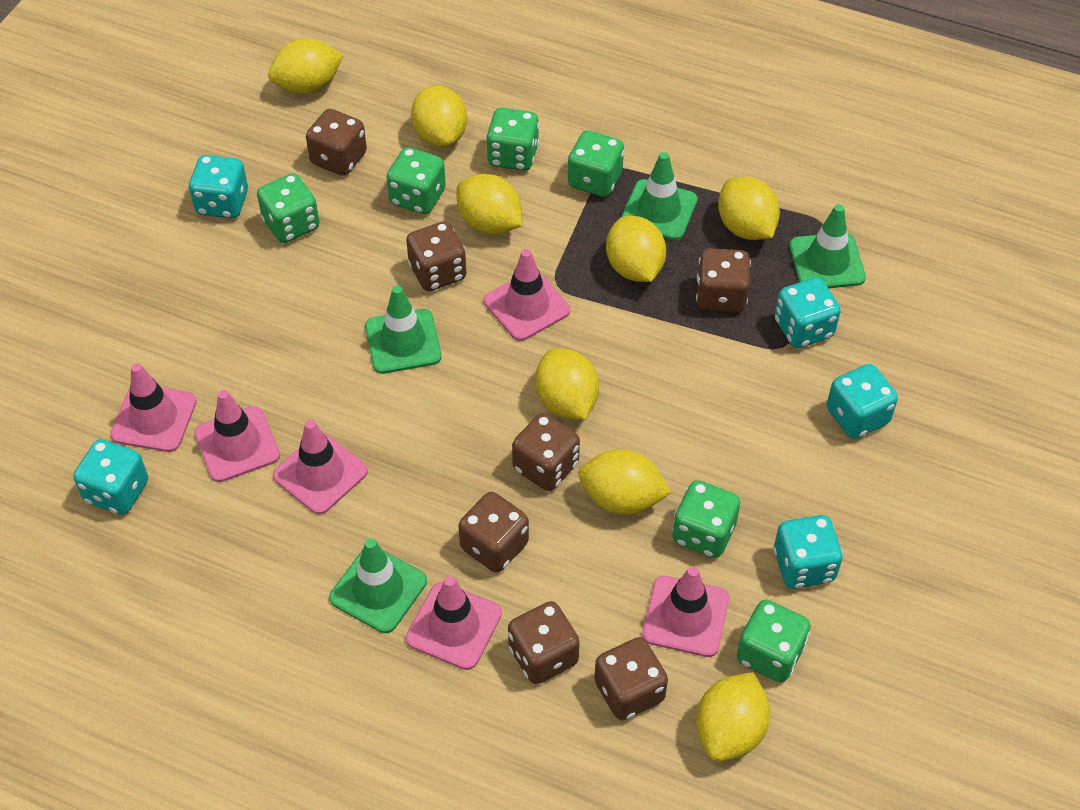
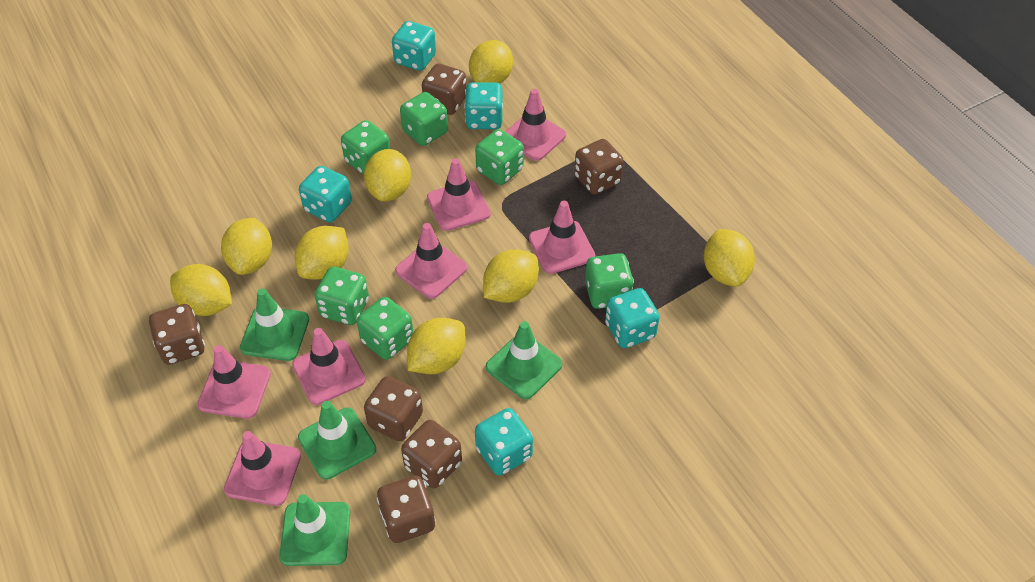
brown dice: 7 -> 6
pink traffic cone: 6 -> 7

